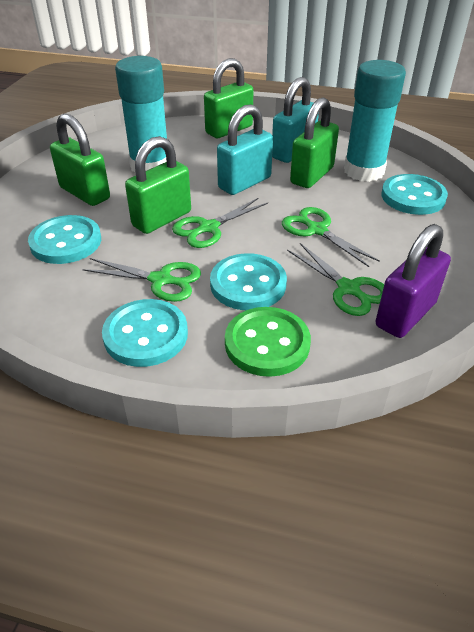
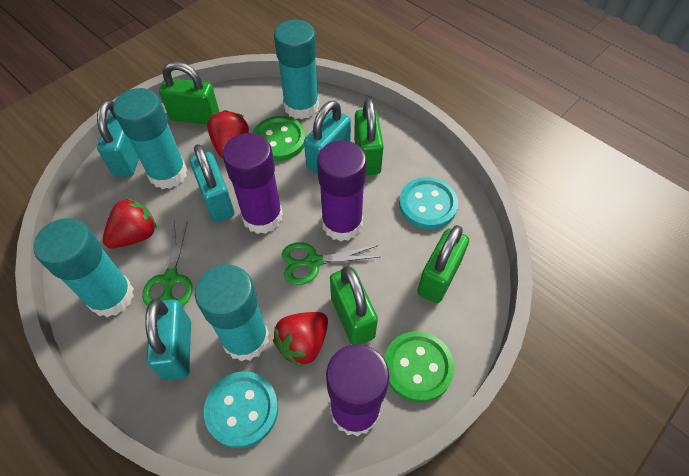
green button: 1 -> 2
green scissors: 4 -> 2
purple glue stick: 0 -> 3
purple padlock: 1 -> 0
red strawberry: 0 -> 3
turquoise button: 4 -> 2
turquoise glue stick: 2 -> 4
turquoise padlock: 2 -> 4

